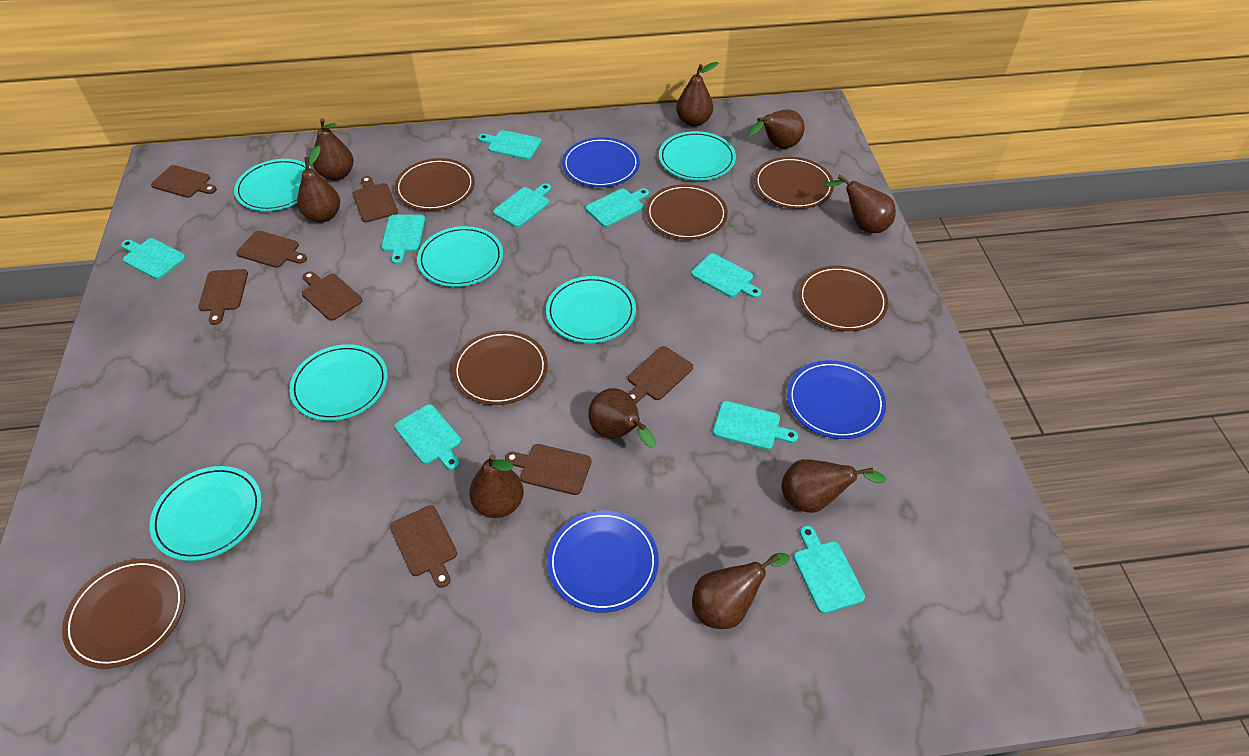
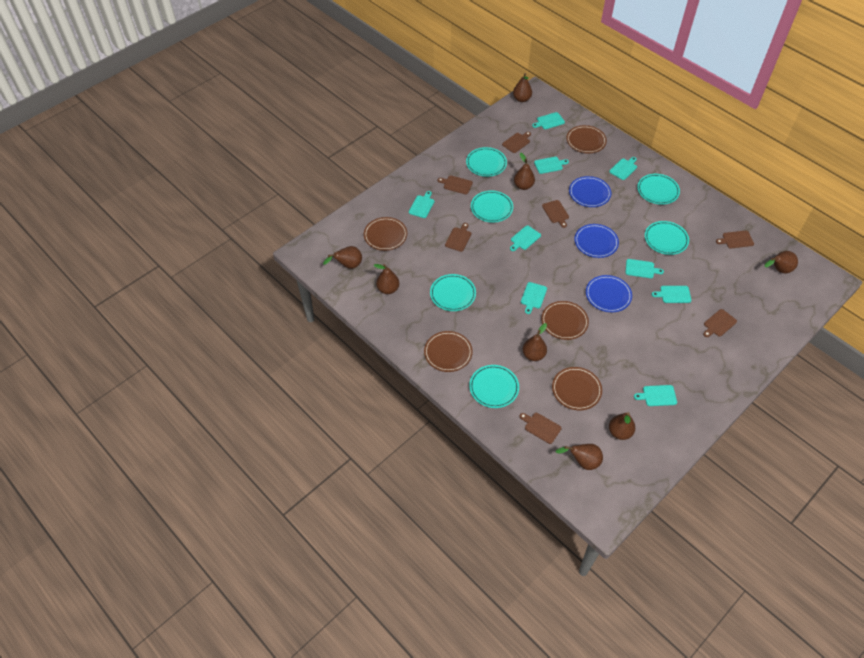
brown cutting board: 8 -> 7
brown pear: 9 -> 8
brown plate: 6 -> 5

